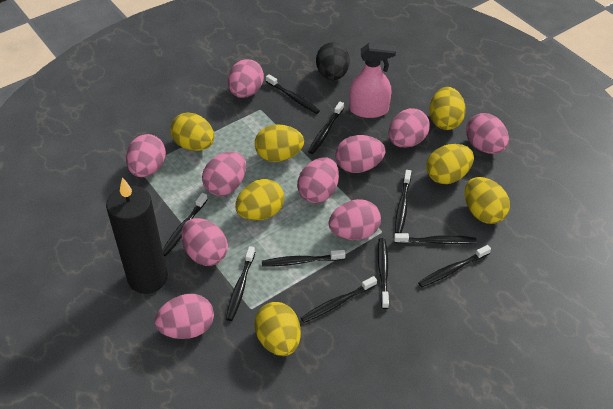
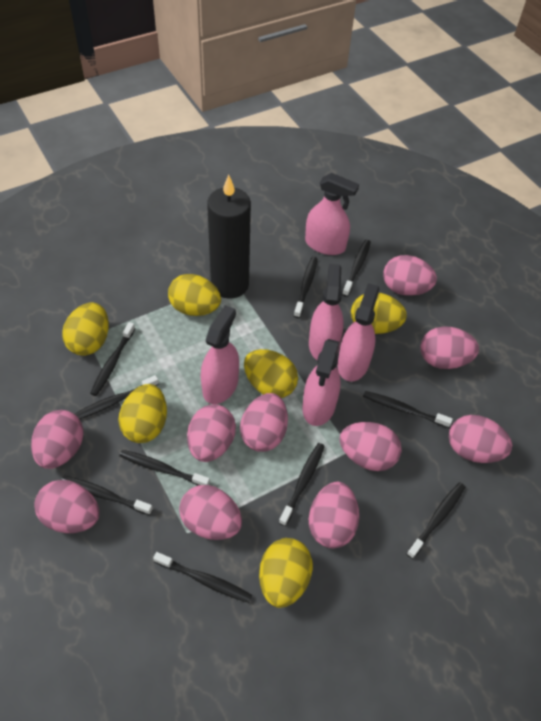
black egg: 1 -> 0
pink spray bottle: 1 -> 5
yellow egg: 7 -> 6

